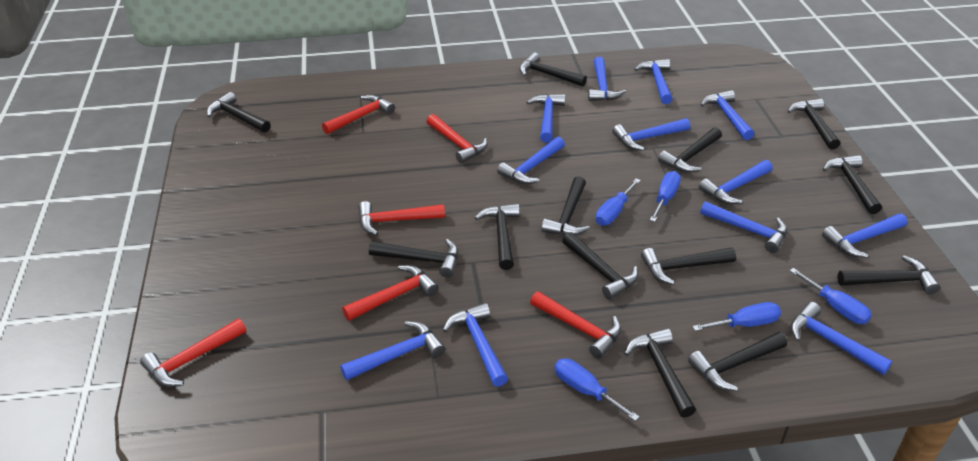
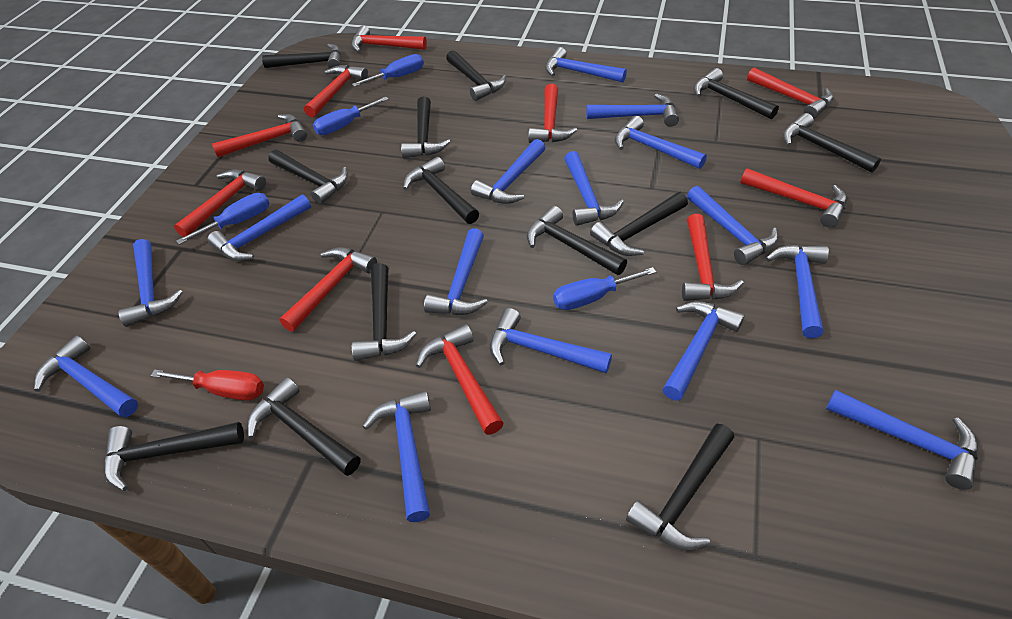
blue hammer: 12 -> 15
blue screwdriver: 5 -> 4
red hammer: 6 -> 10
red screwdriver: 0 -> 1

